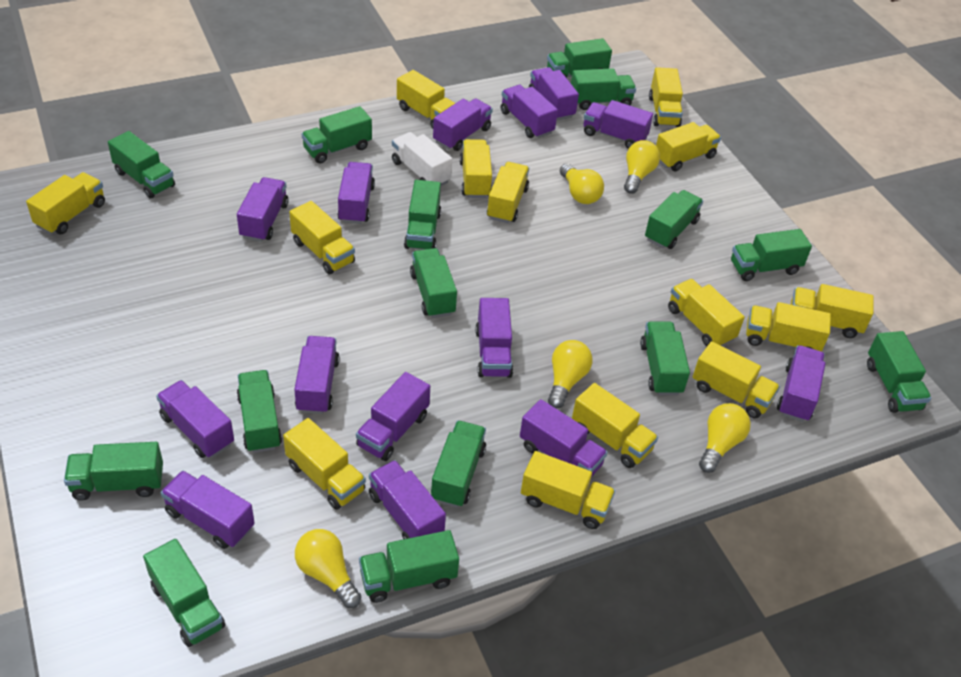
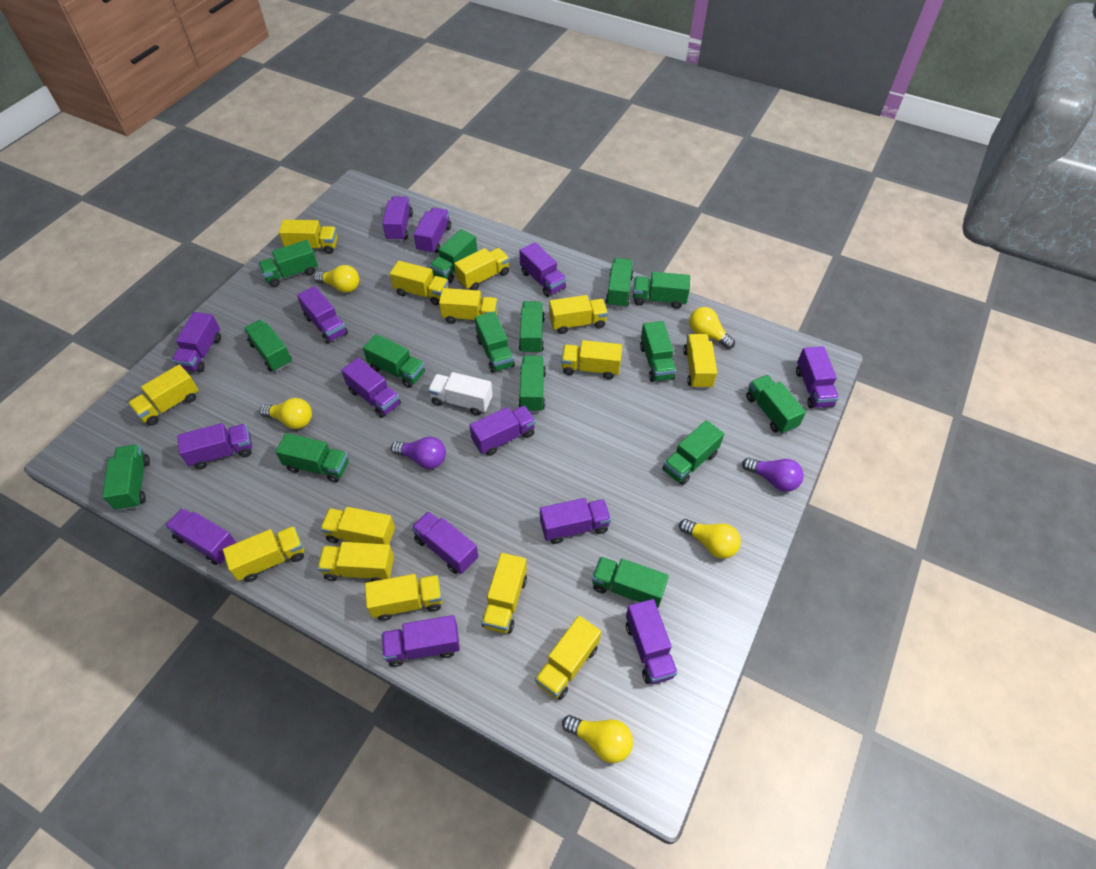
purple light bulb: 0 -> 2

